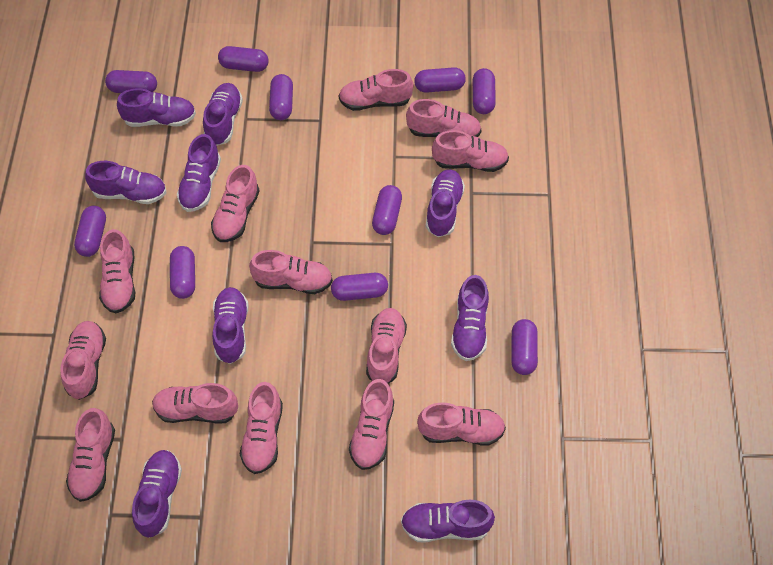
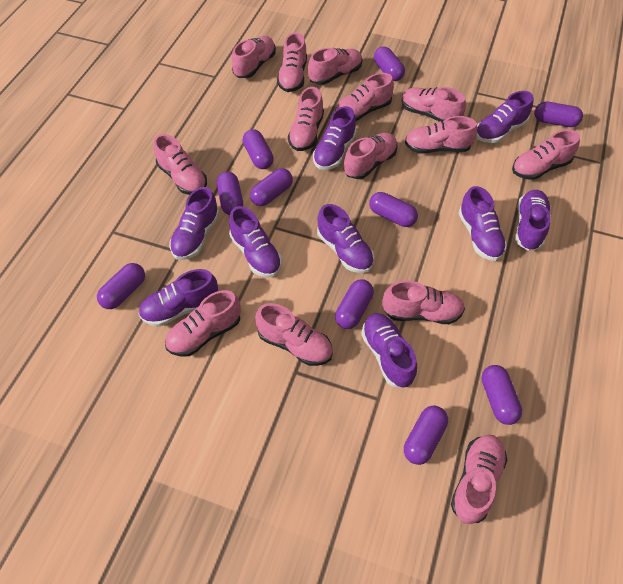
pink shoe: 13 -> 14

